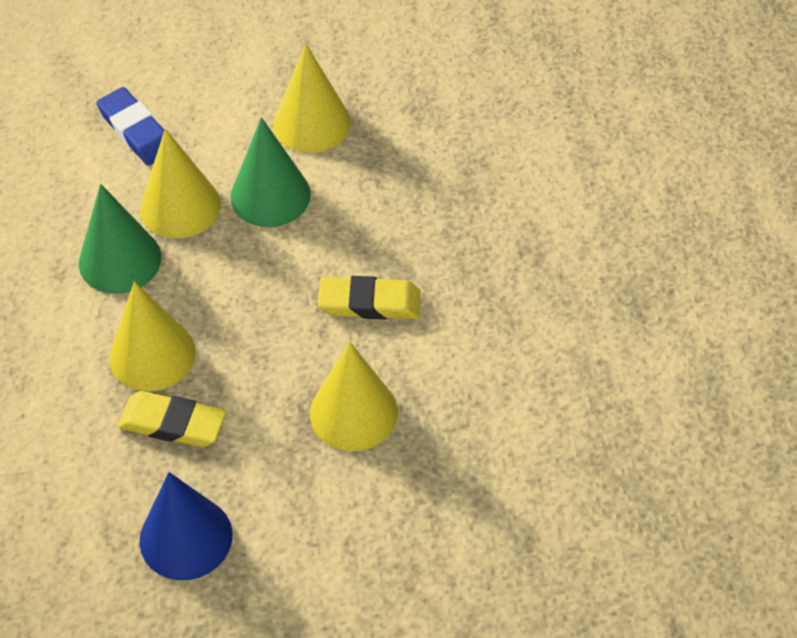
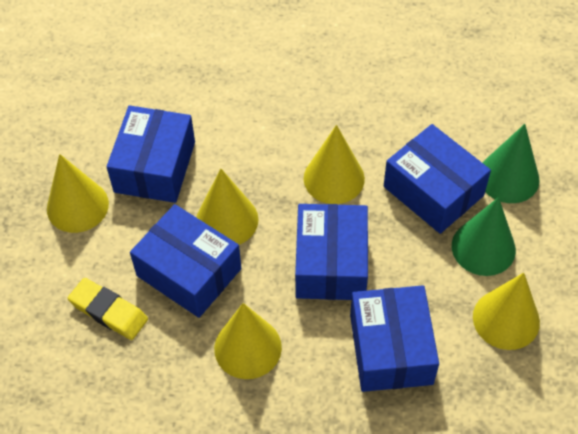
blue box: 0 -> 5
blue cone: 1 -> 0
blue eraser: 1 -> 0
yellow cone: 4 -> 5
yellow eraser: 2 -> 1

